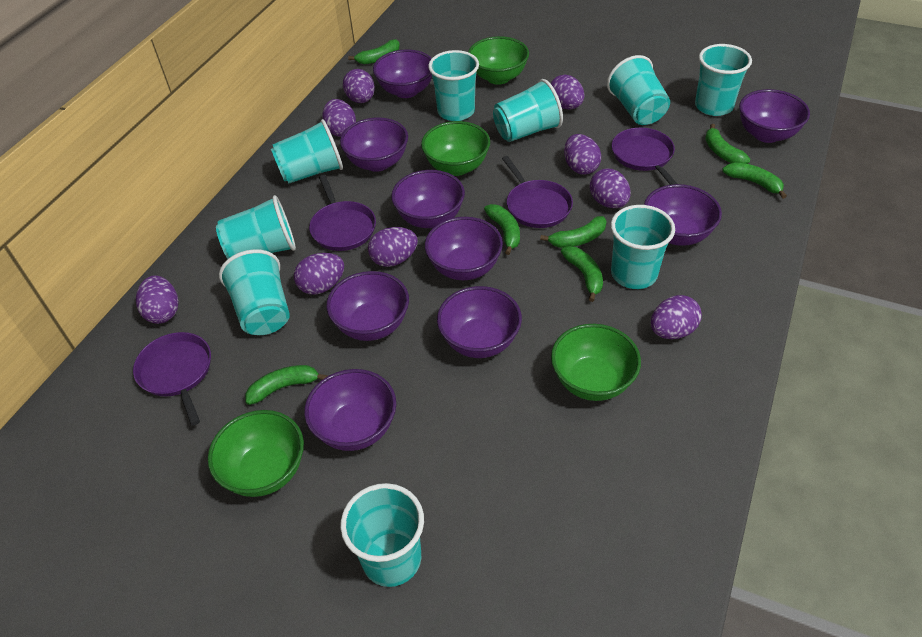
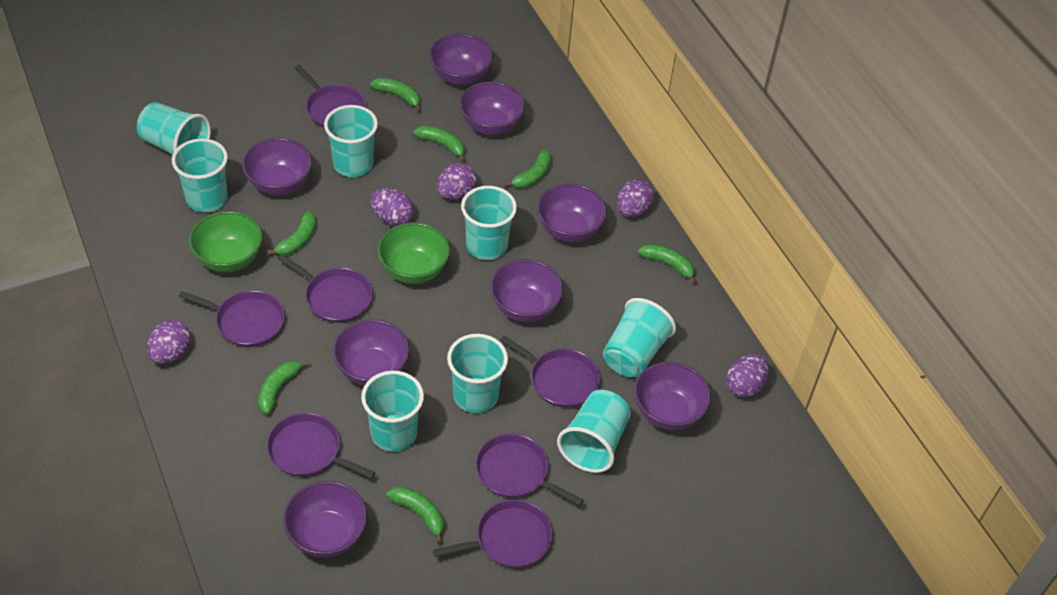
green bowl: 4 -> 2
purple bowl: 9 -> 8
purple egg: 9 -> 5
purple pan: 4 -> 7
turquoise cup: 9 -> 8

